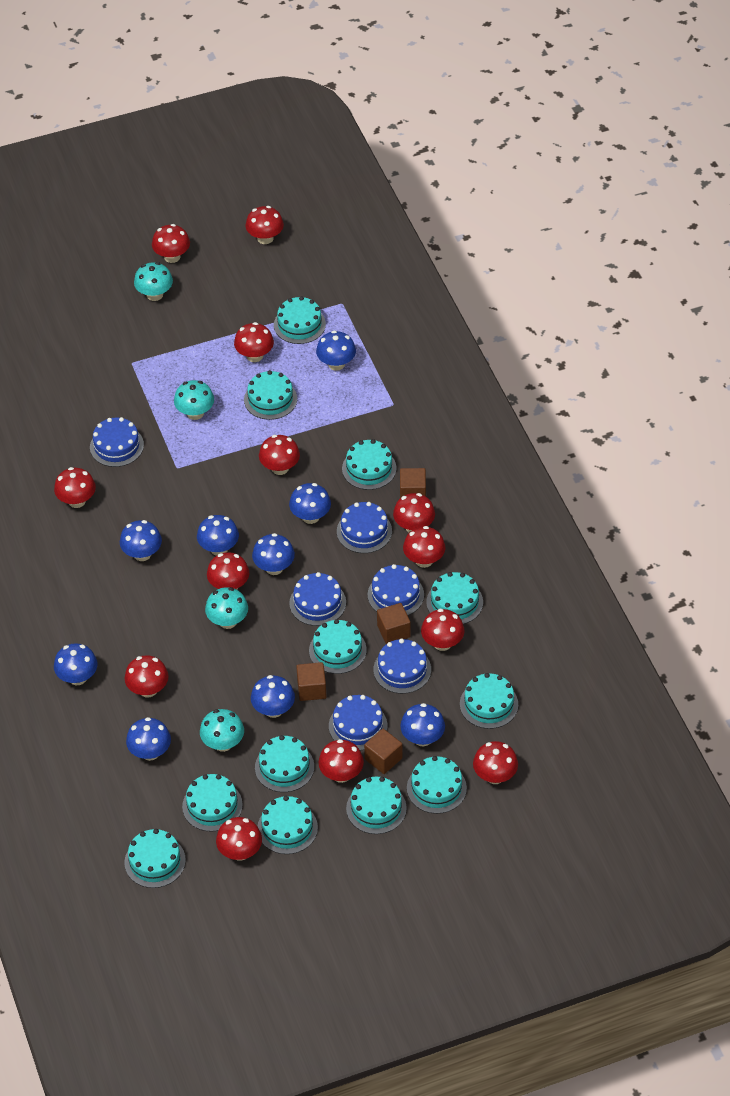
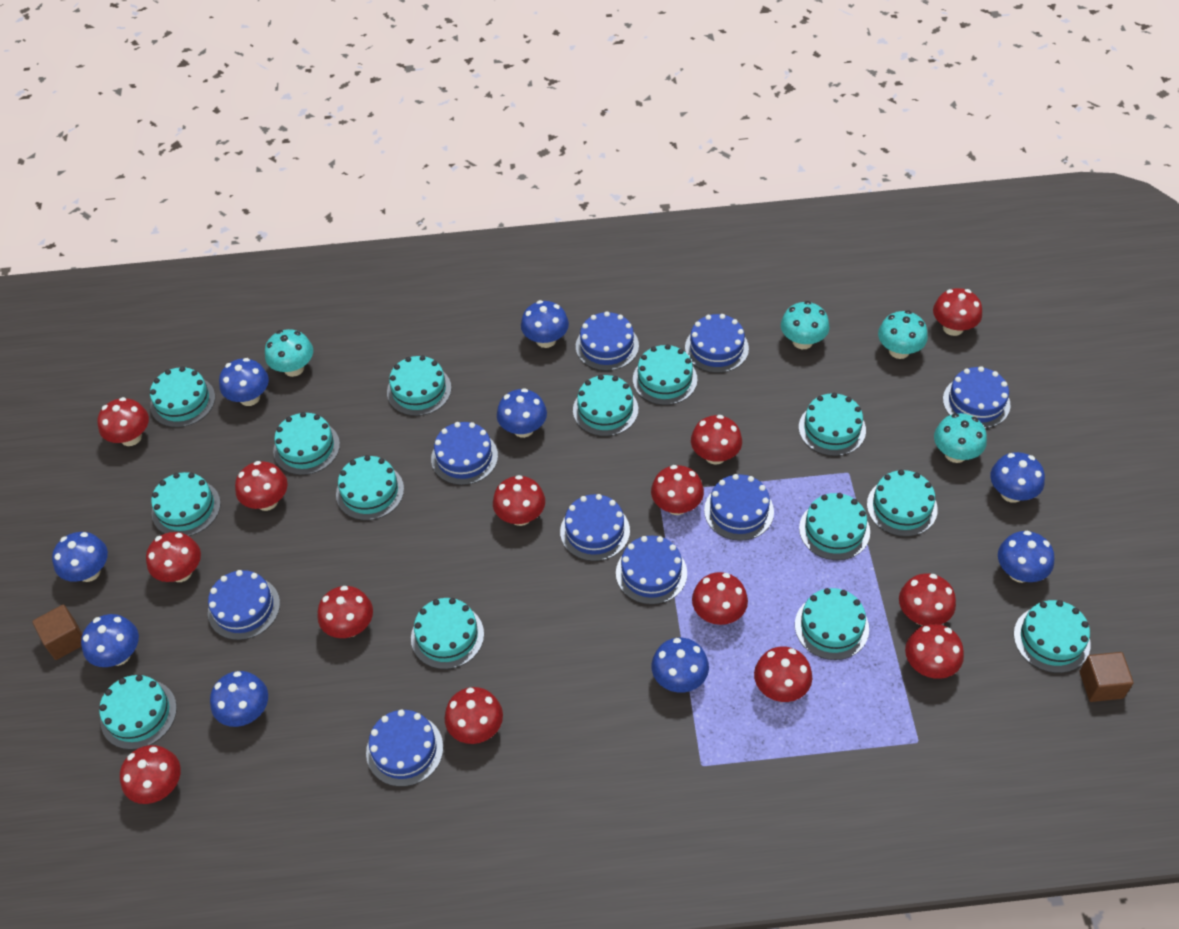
blue cake: 6 -> 9
brown cube: 4 -> 2
red mushroom: 13 -> 14
turquoise cake: 12 -> 14

